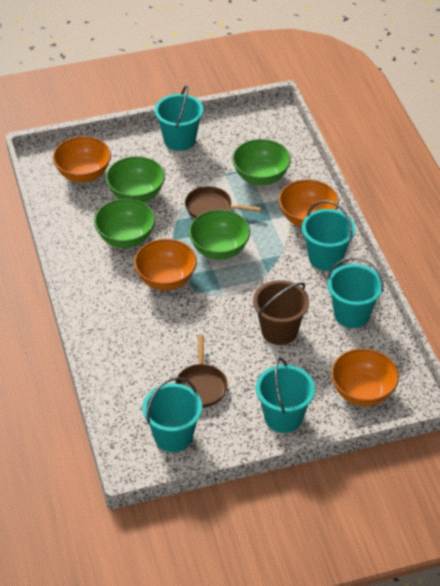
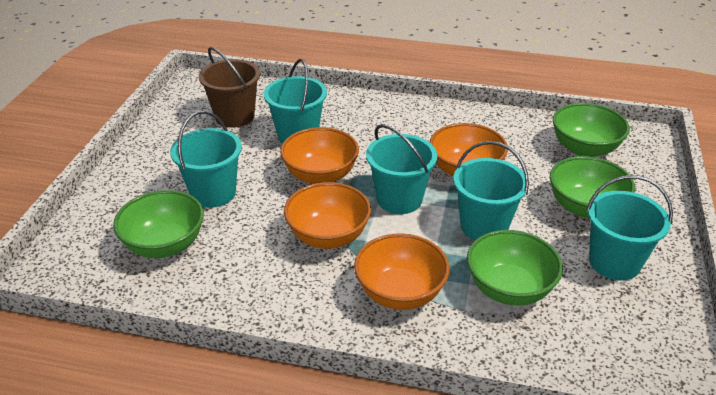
brown pan: 2 -> 0

